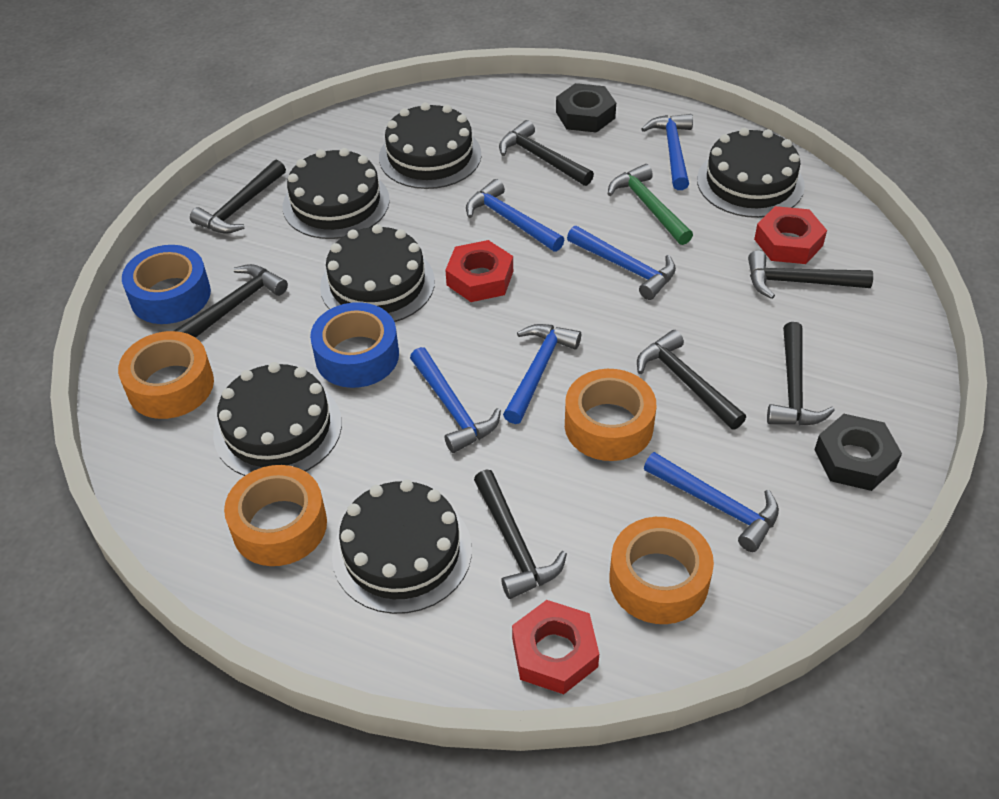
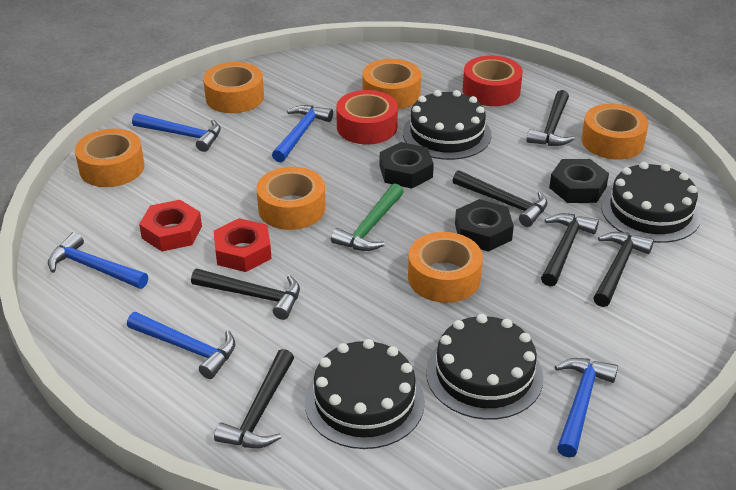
black cake: 6 -> 4
black hammer: 7 -> 6
black nut: 2 -> 3
blue hammer: 6 -> 5
blue tape: 2 -> 0
orange tape: 4 -> 6
red nut: 3 -> 2
red tape: 0 -> 2

